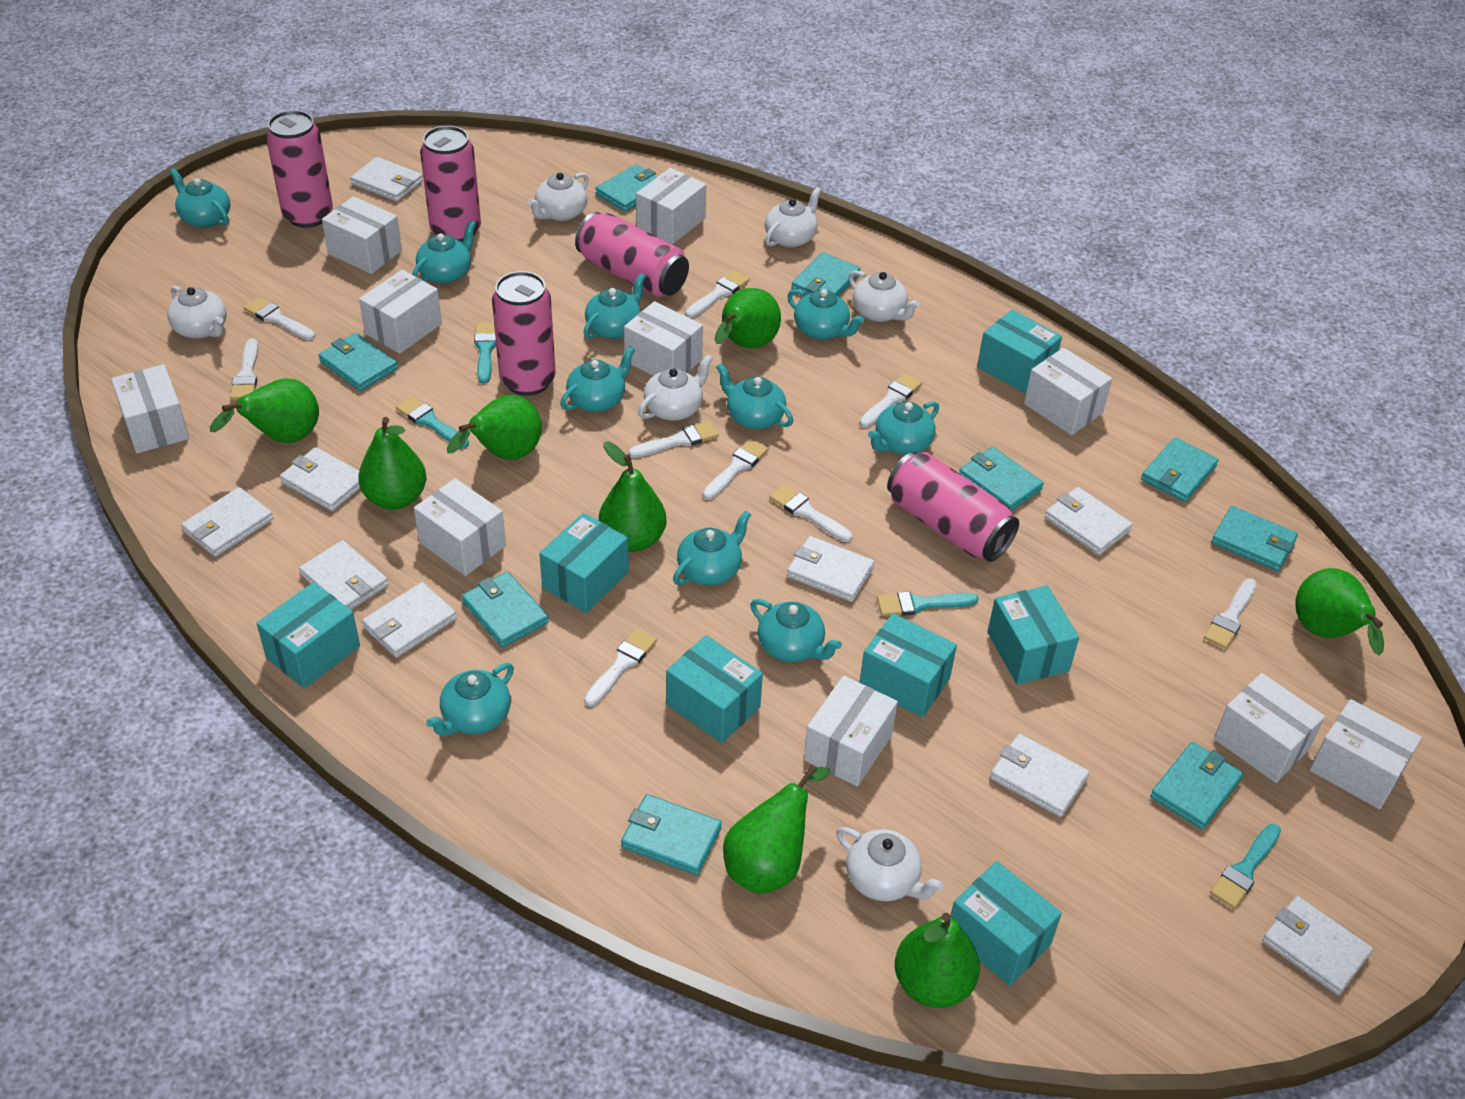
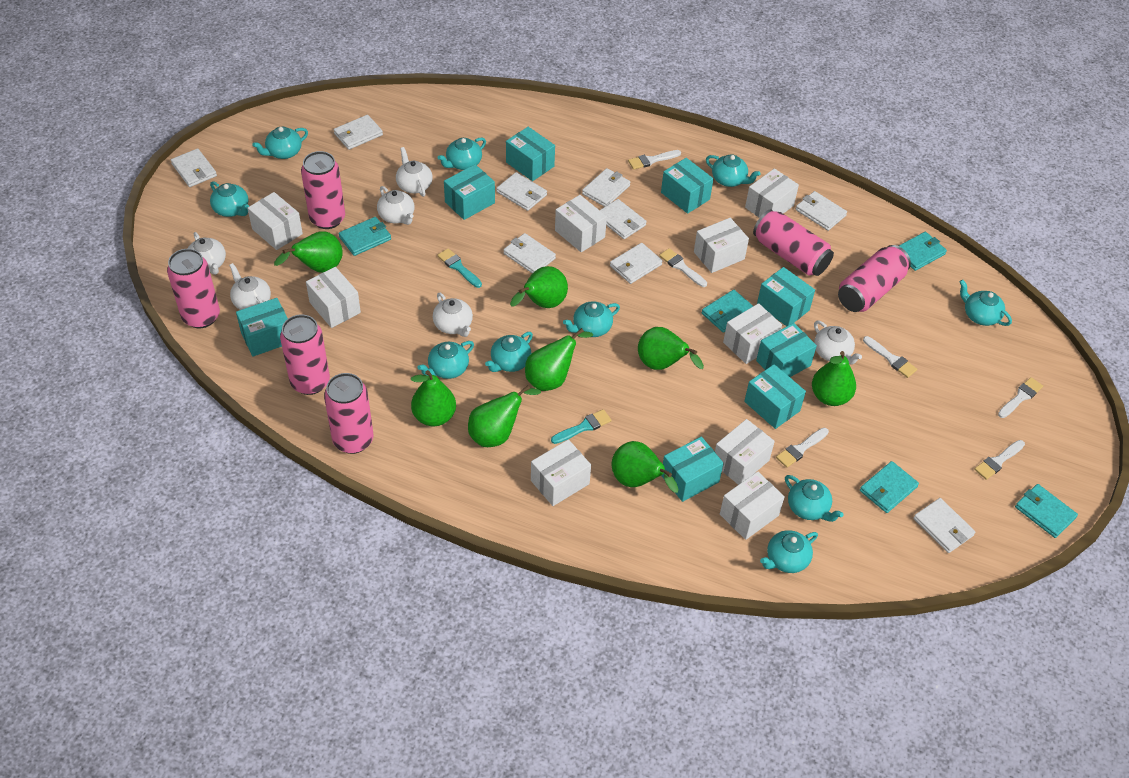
pink can: 5 -> 6
turquoise box: 7 -> 8
turquoise brush: 4 -> 2
turquoise wallet: 9 -> 5
white box: 10 -> 9
white brush: 9 -> 6

